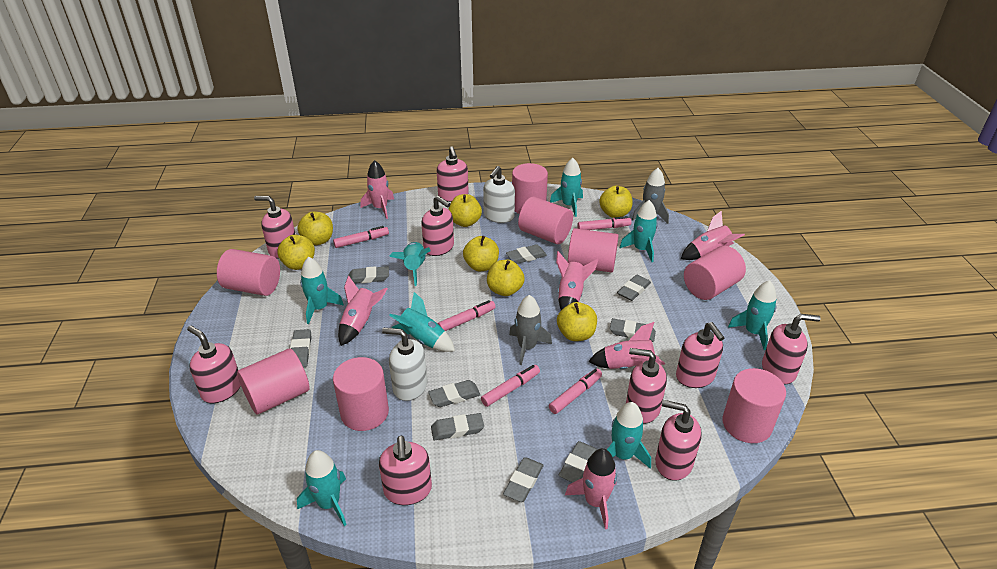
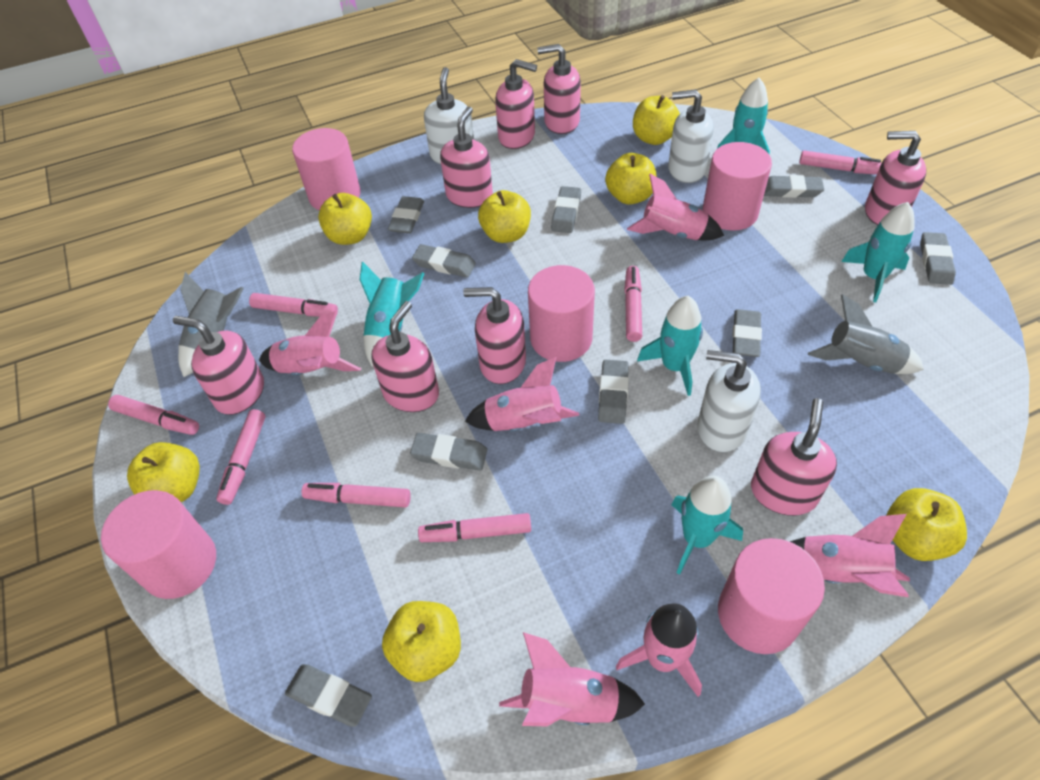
pink cylinder: 8 -> 5
pink marker: 5 -> 7
pink soap dispenser: 9 -> 8
turquoise rocket: 8 -> 5
white soap dispenser: 2 -> 3

